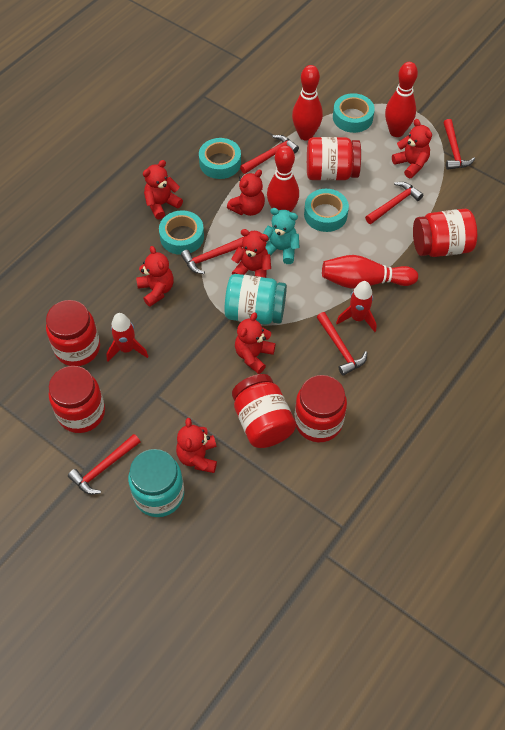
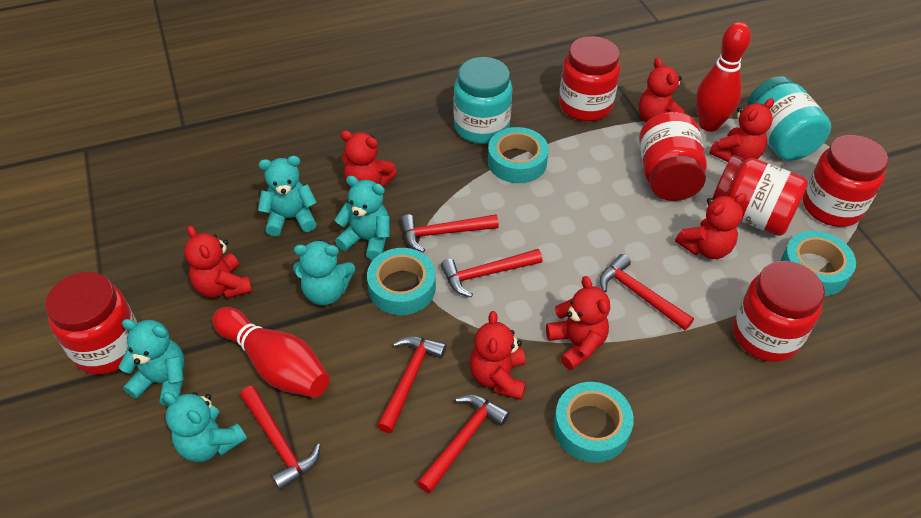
red bowling pin: 4 -> 2
red rocket: 2 -> 0
turquoise teddy bear: 1 -> 5

